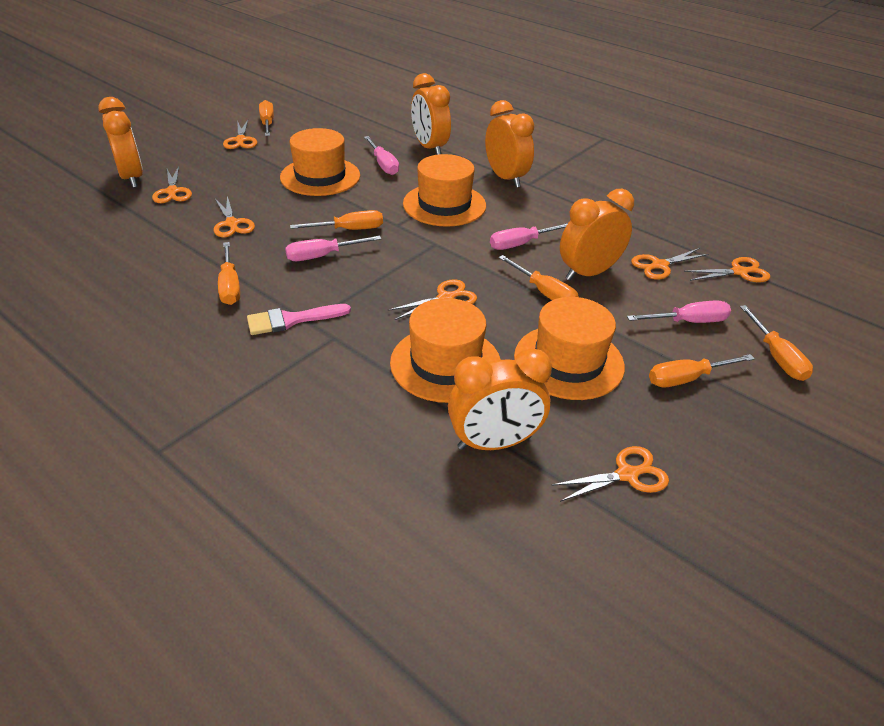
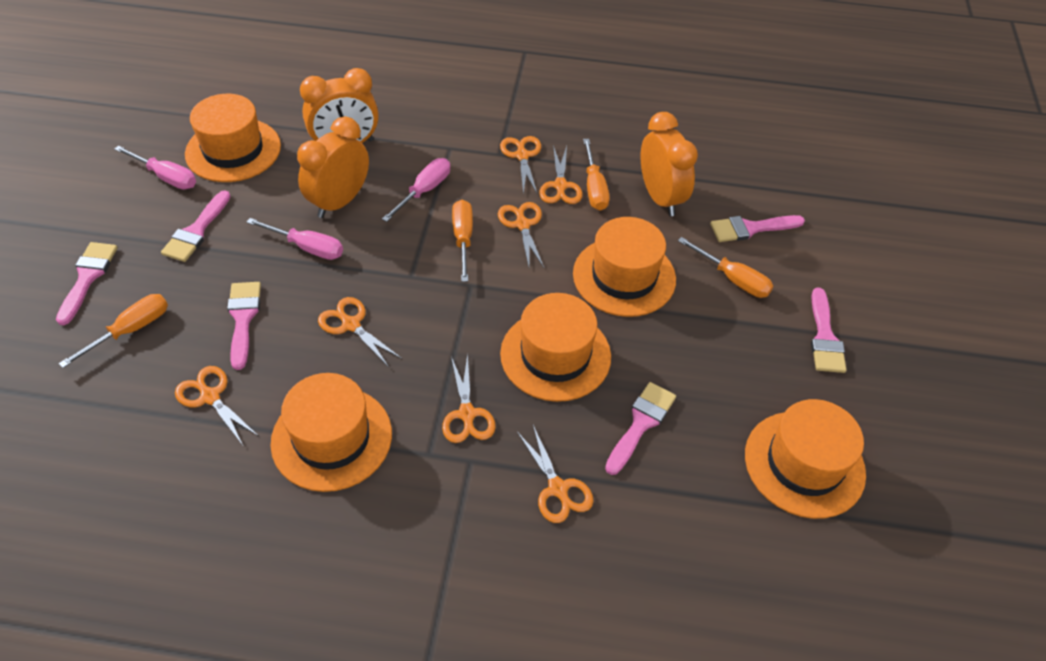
orange clock: 5 -> 3
orange hat: 4 -> 5
orange screwdriver: 6 -> 4
pink brush: 1 -> 6
pink screwdriver: 4 -> 3

